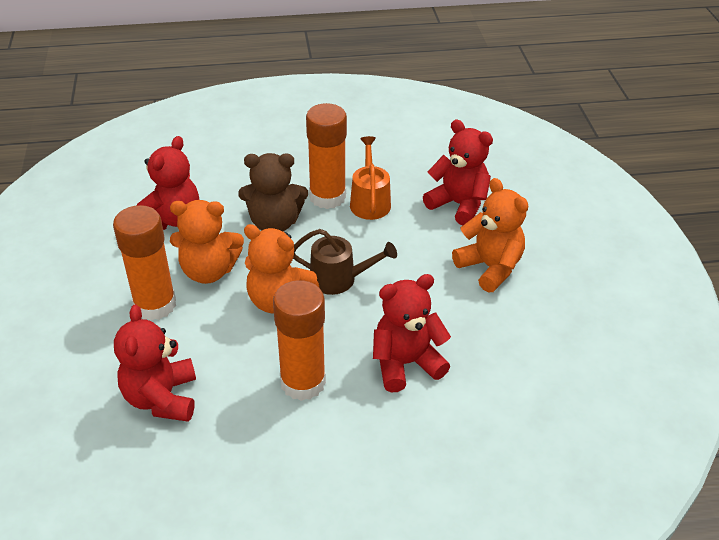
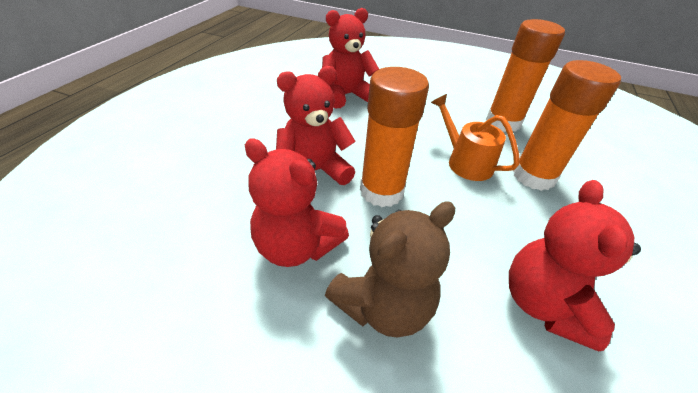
brown watering can: 1 -> 0
orange teddy bear: 3 -> 0

